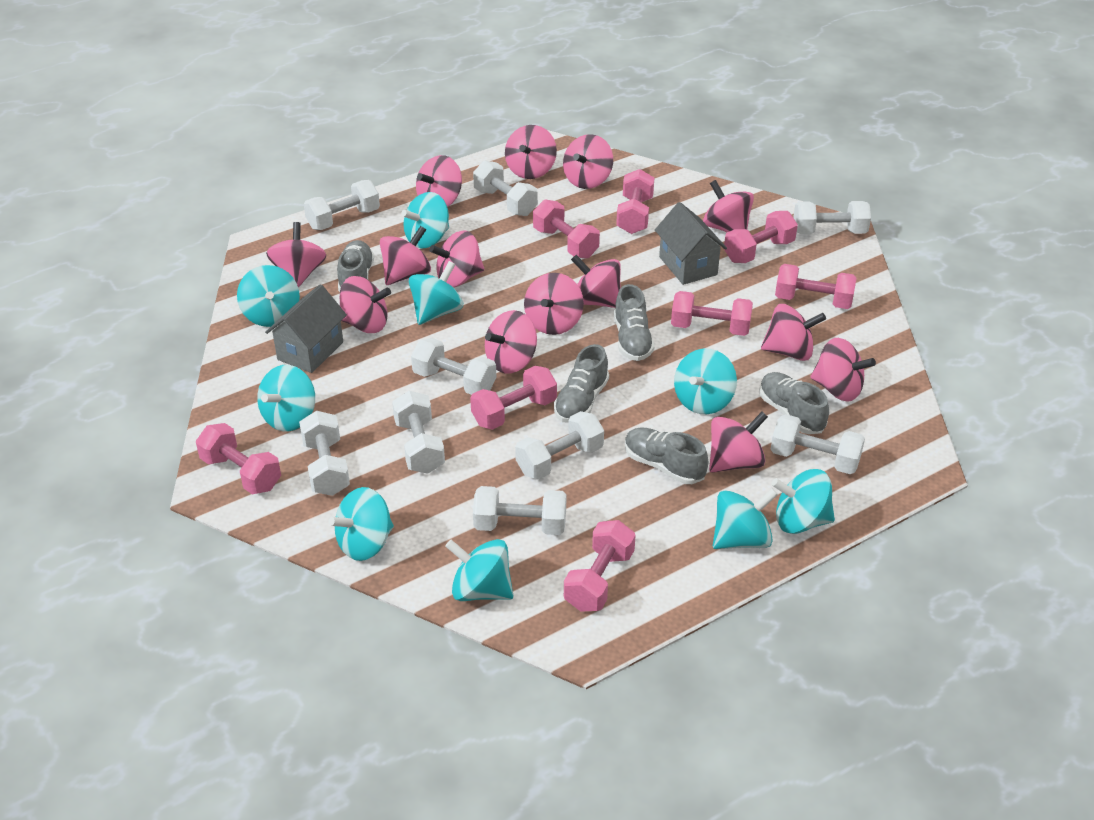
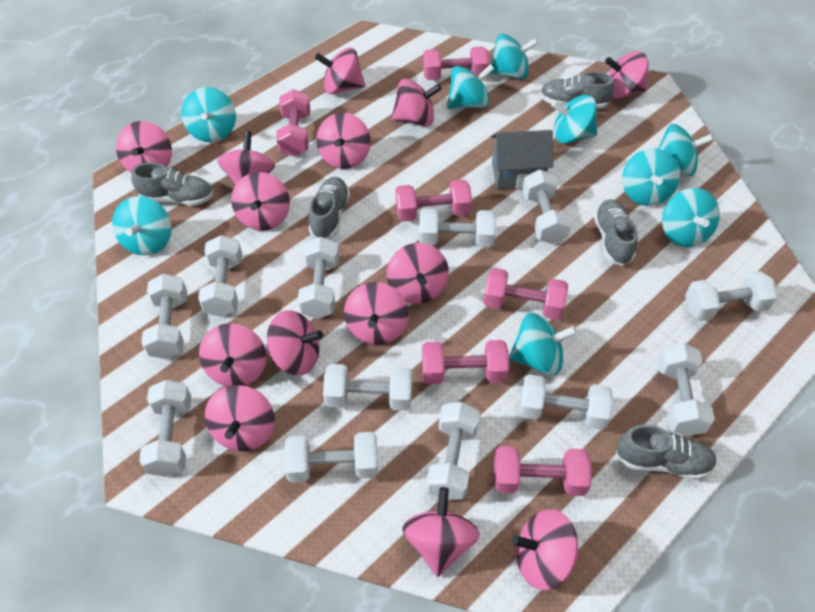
grey house: 2 -> 1
pink dumbbell: 8 -> 6
white dumbbell: 9 -> 12

